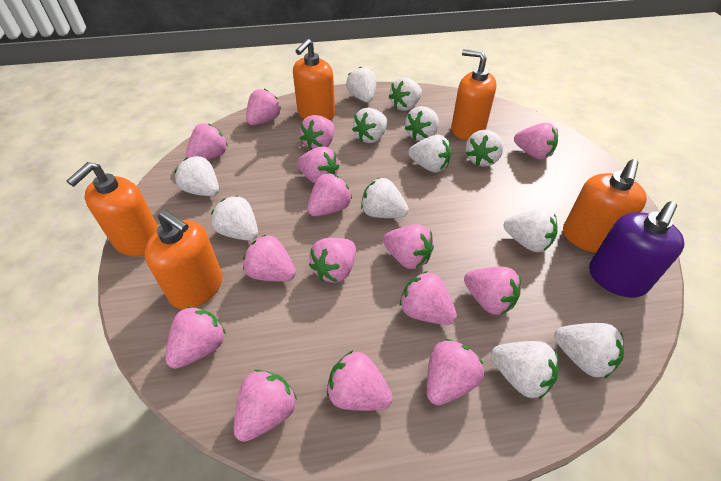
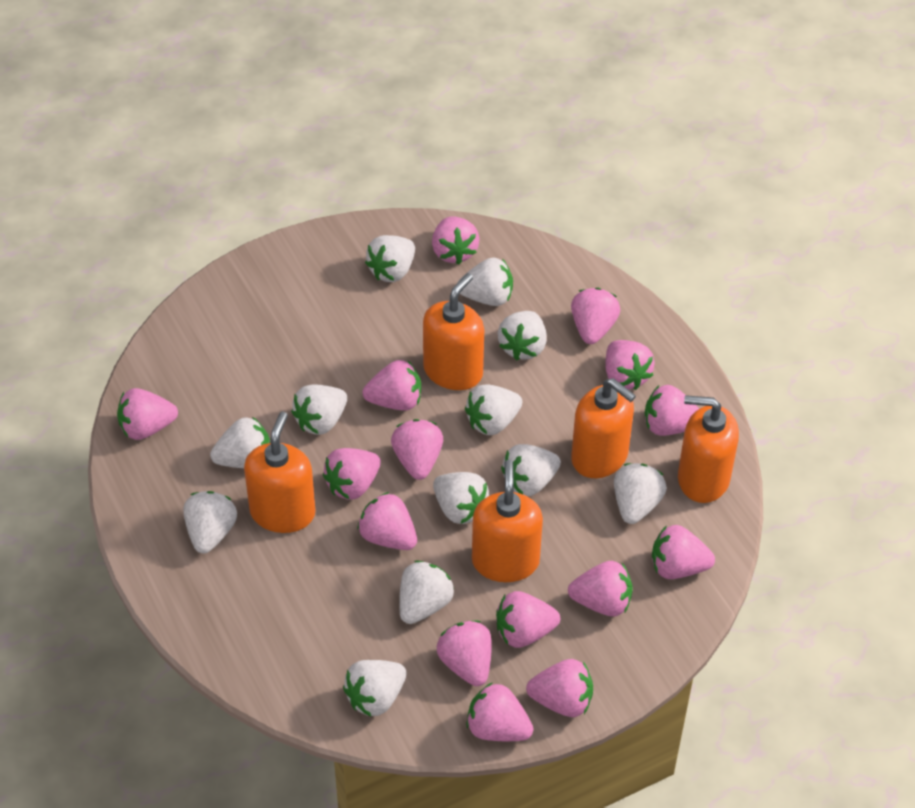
purple soap dispenser: 1 -> 0

